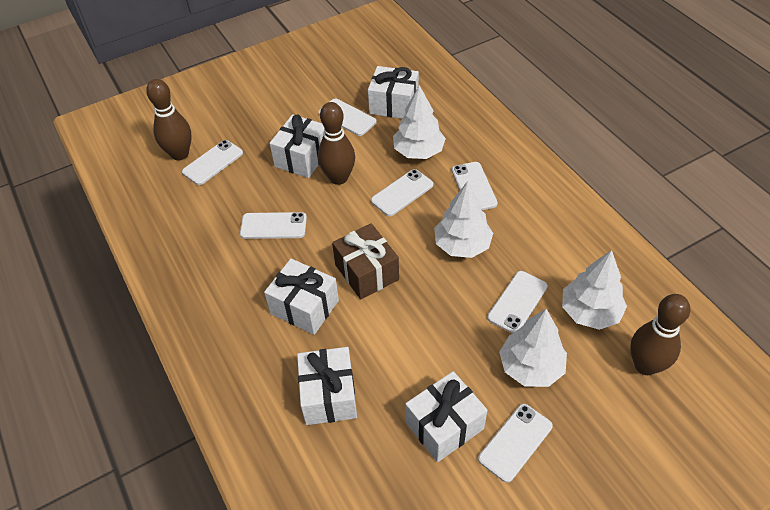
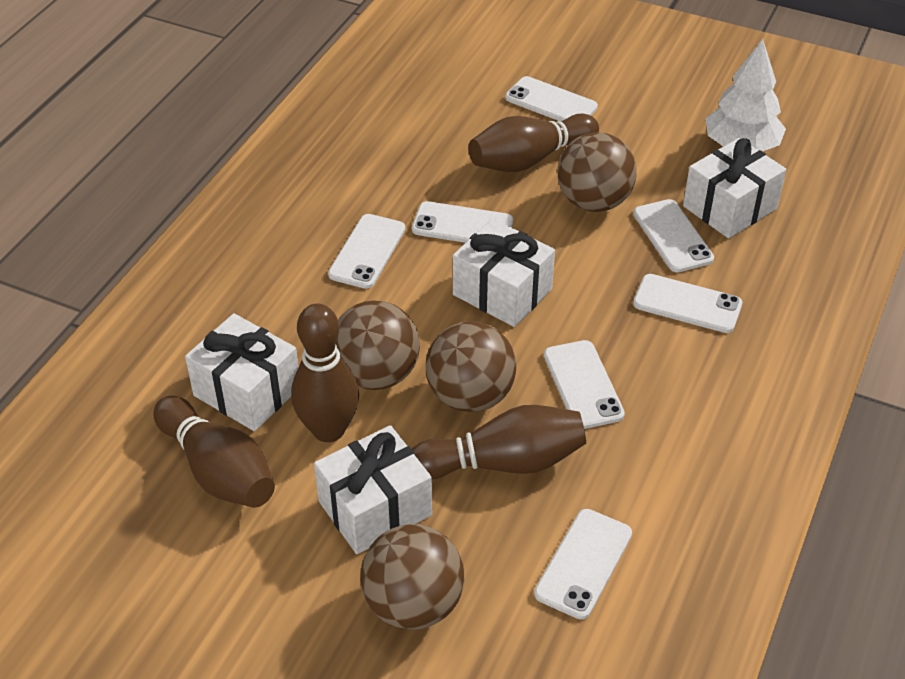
brown ball: 0 -> 4
brown bowling pin: 3 -> 4
brown gift: 1 -> 0
white gift: 5 -> 4
white tree: 4 -> 1

